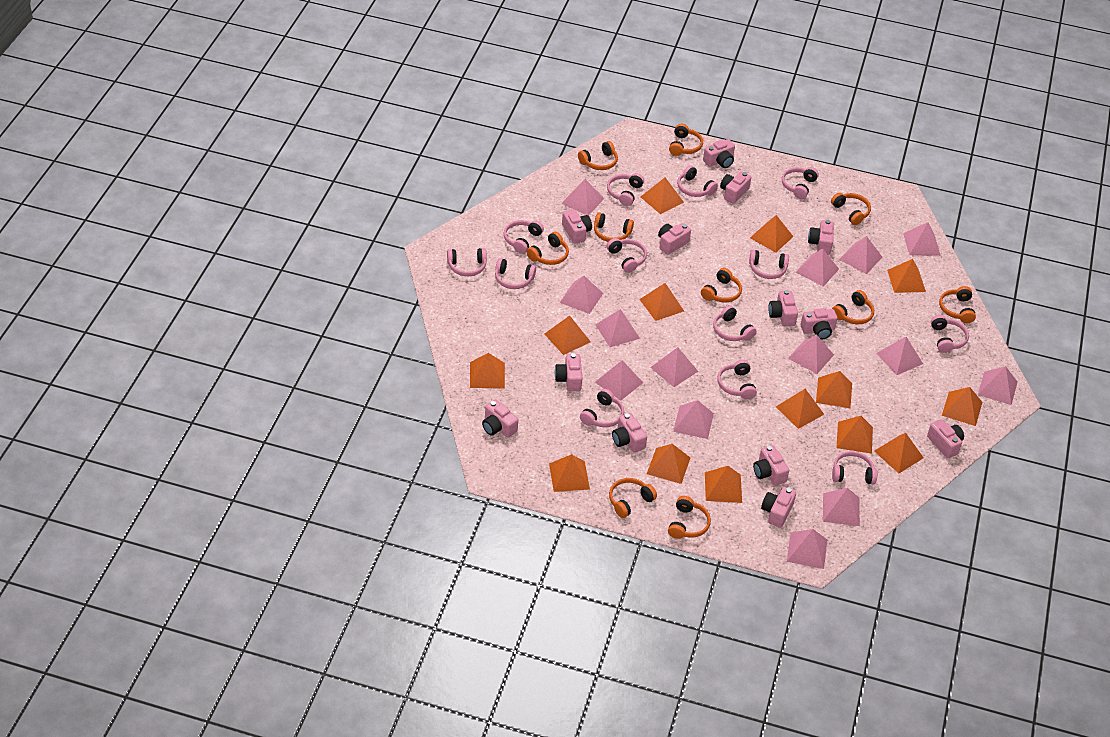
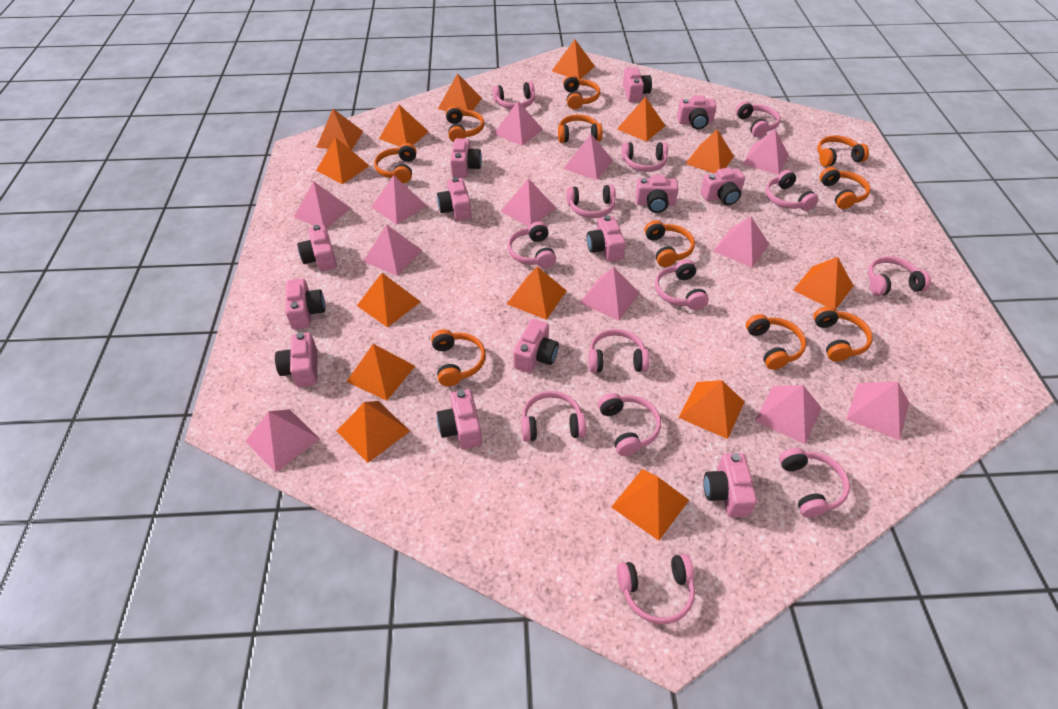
pink pyramid: 14 -> 12

